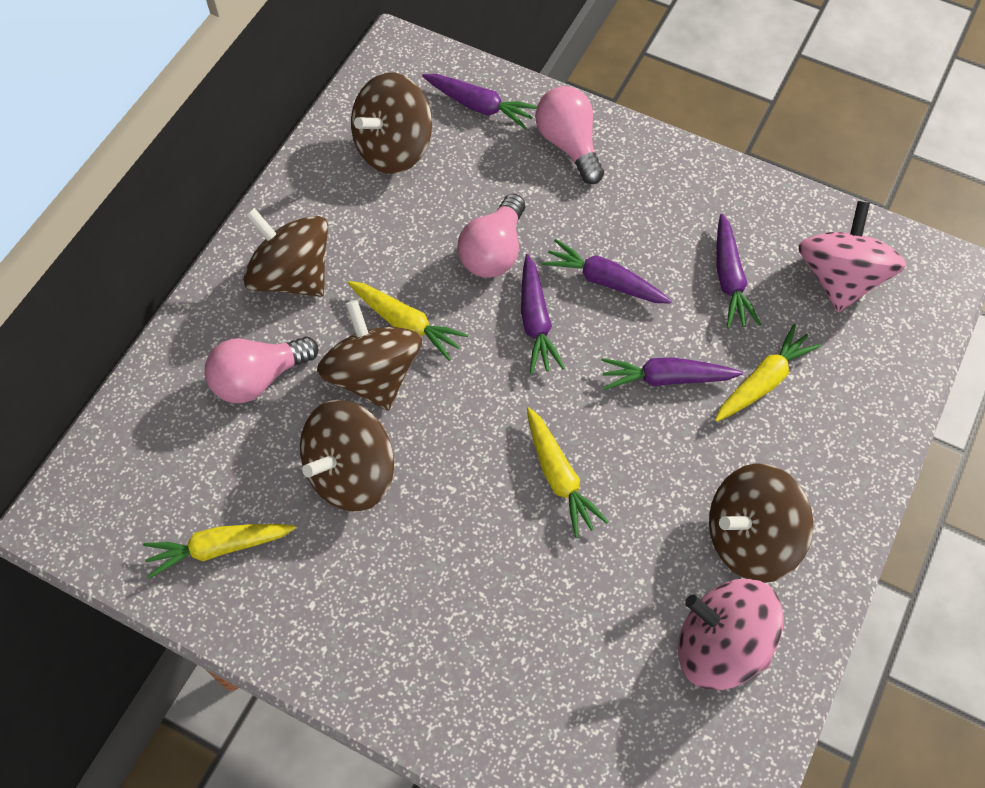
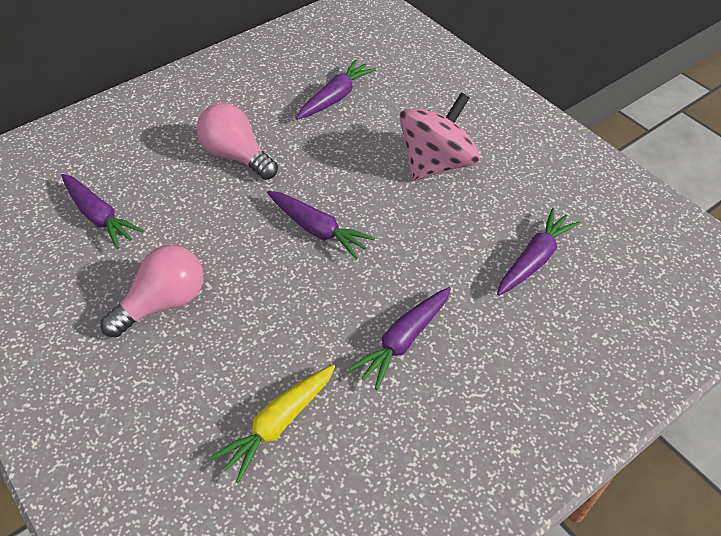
brown spinning top: 5 -> 0
pink light bulb: 3 -> 2
pink spinning top: 2 -> 1
yellow carrot: 4 -> 1

